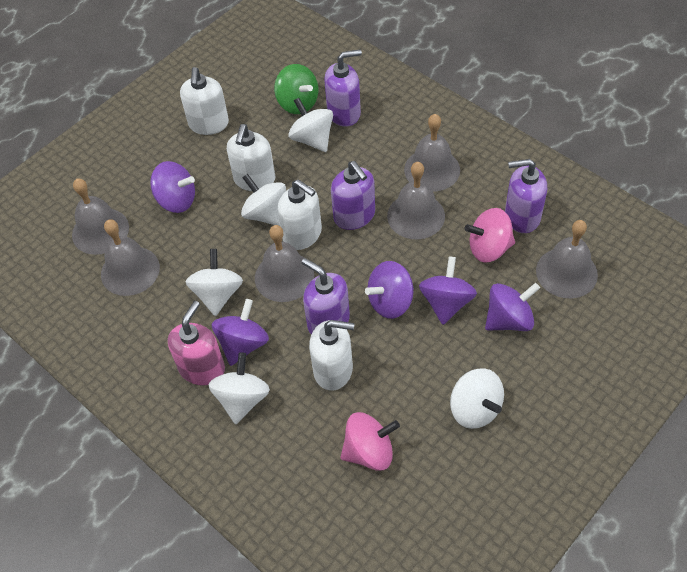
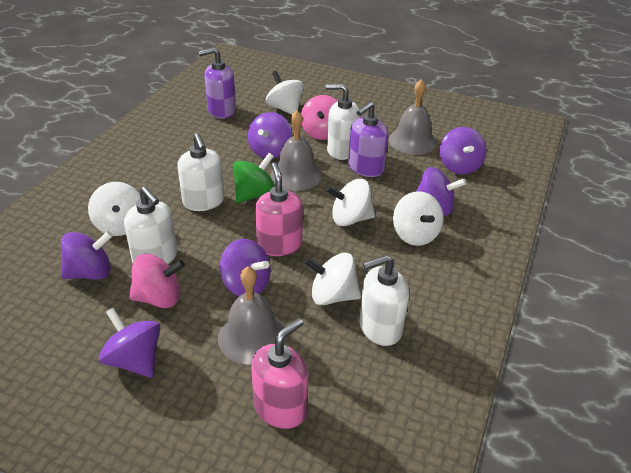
grey bell: 6 -> 3
pink soap dispenser: 1 -> 2
purple soap dispenser: 4 -> 2
purple spinning top: 5 -> 6

